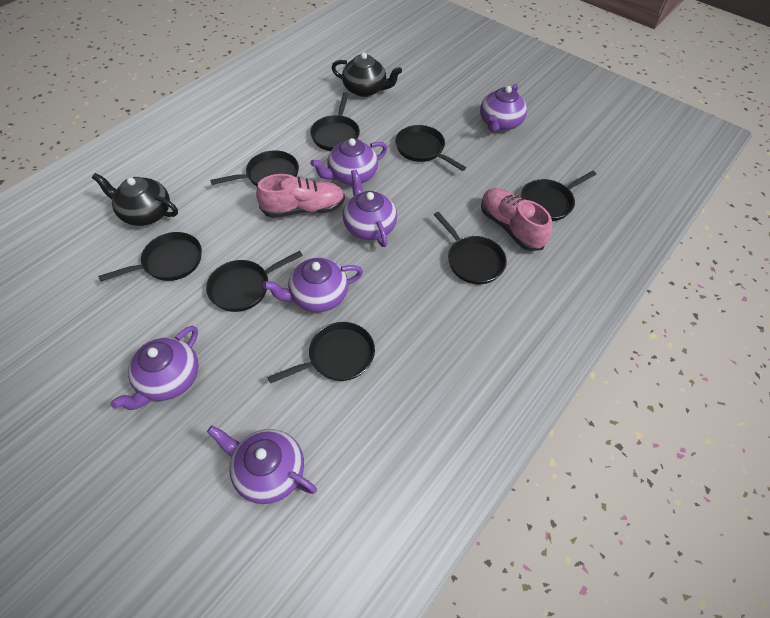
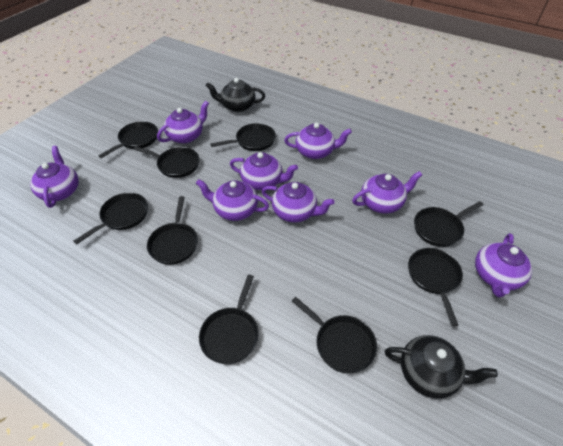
black pan: 8 -> 9
pink shoe: 2 -> 0
purple teapot: 6 -> 8

